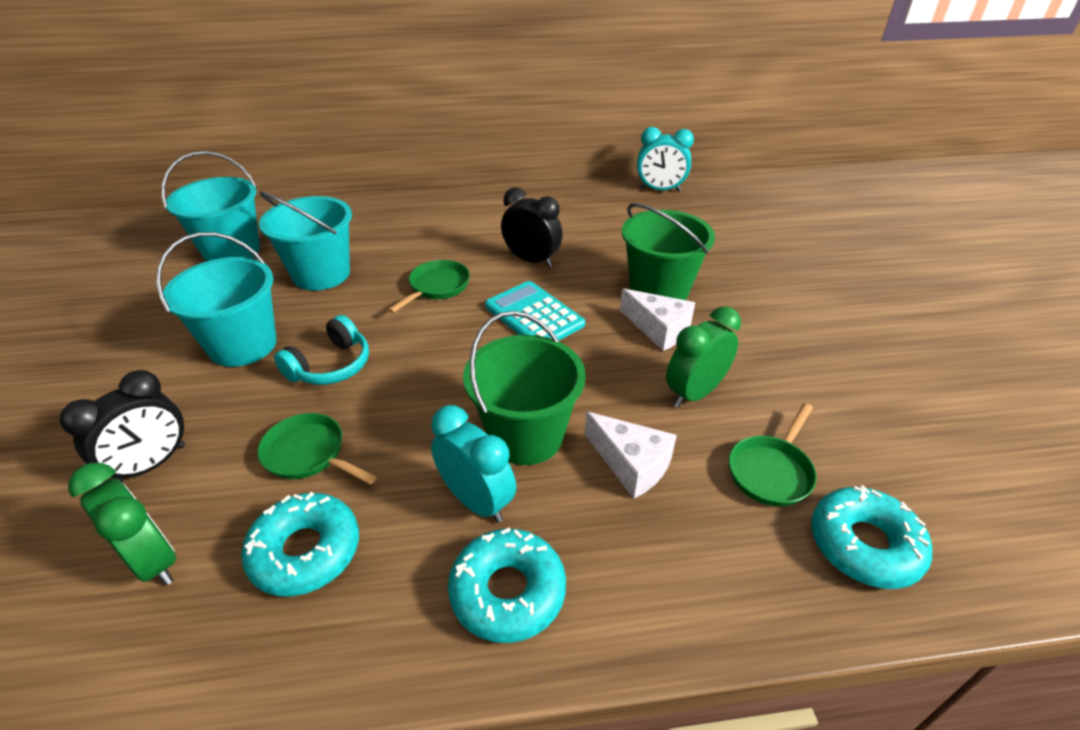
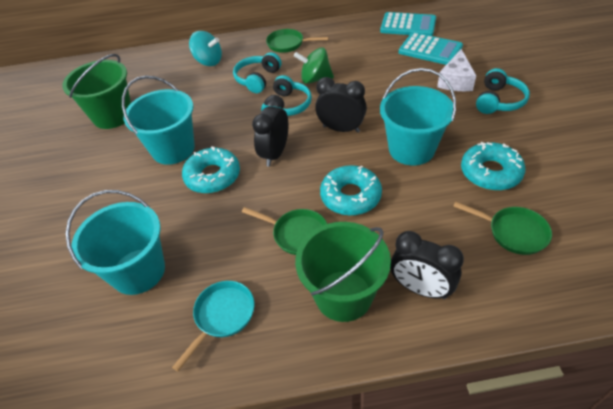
black clock: 2 -> 3
green clock: 2 -> 0
green spinning top: 0 -> 1
turquoise calculator: 1 -> 2
turquoise clock: 2 -> 0
turquoise headphones: 1 -> 3
turquoise pan: 0 -> 1
turquoise spinning top: 0 -> 1
white cheese: 2 -> 1

